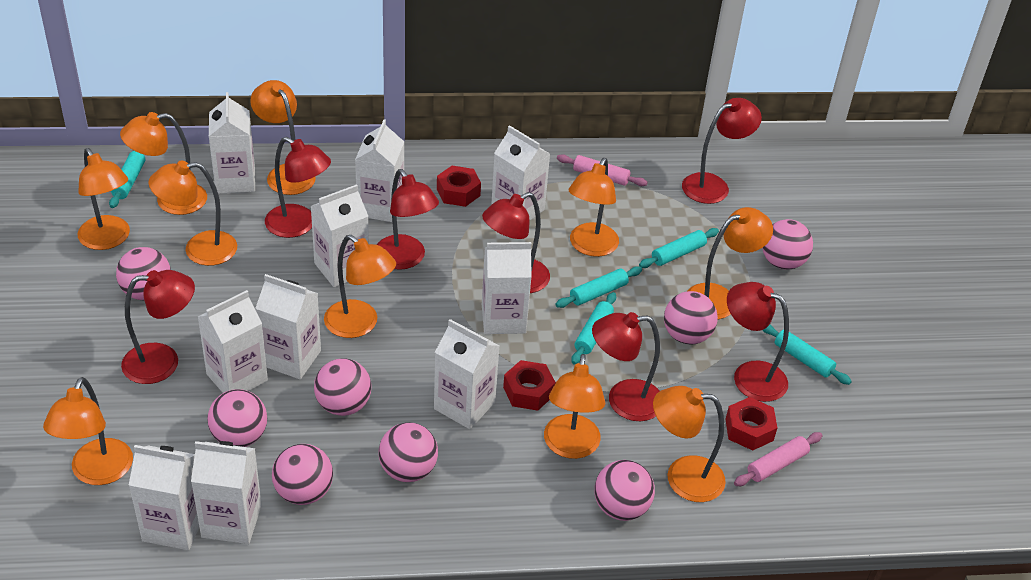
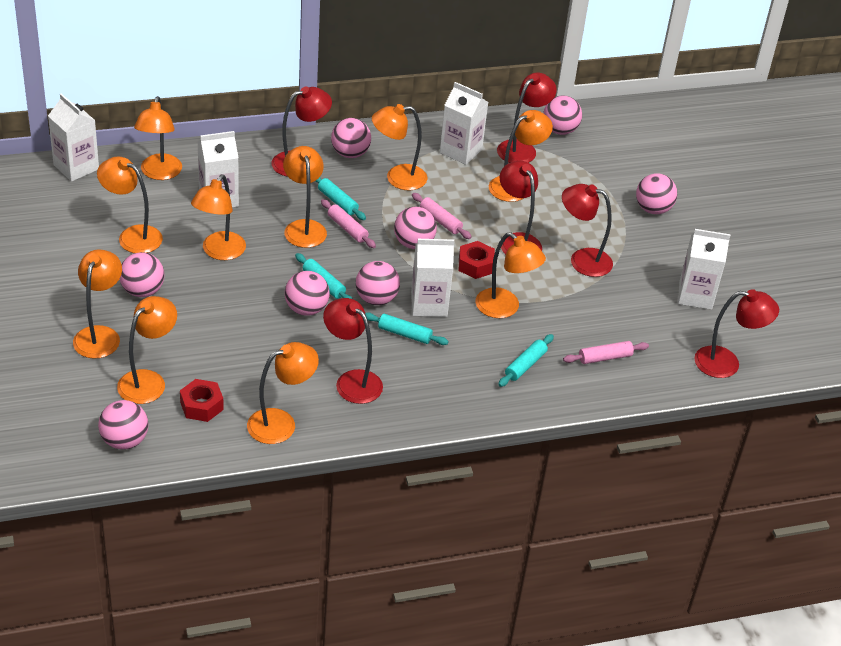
pink rolling pin: 2 -> 3
red lamp: 7 -> 6
red nut: 3 -> 2
turquoise rolling pin: 5 -> 4
white carton: 10 -> 5

